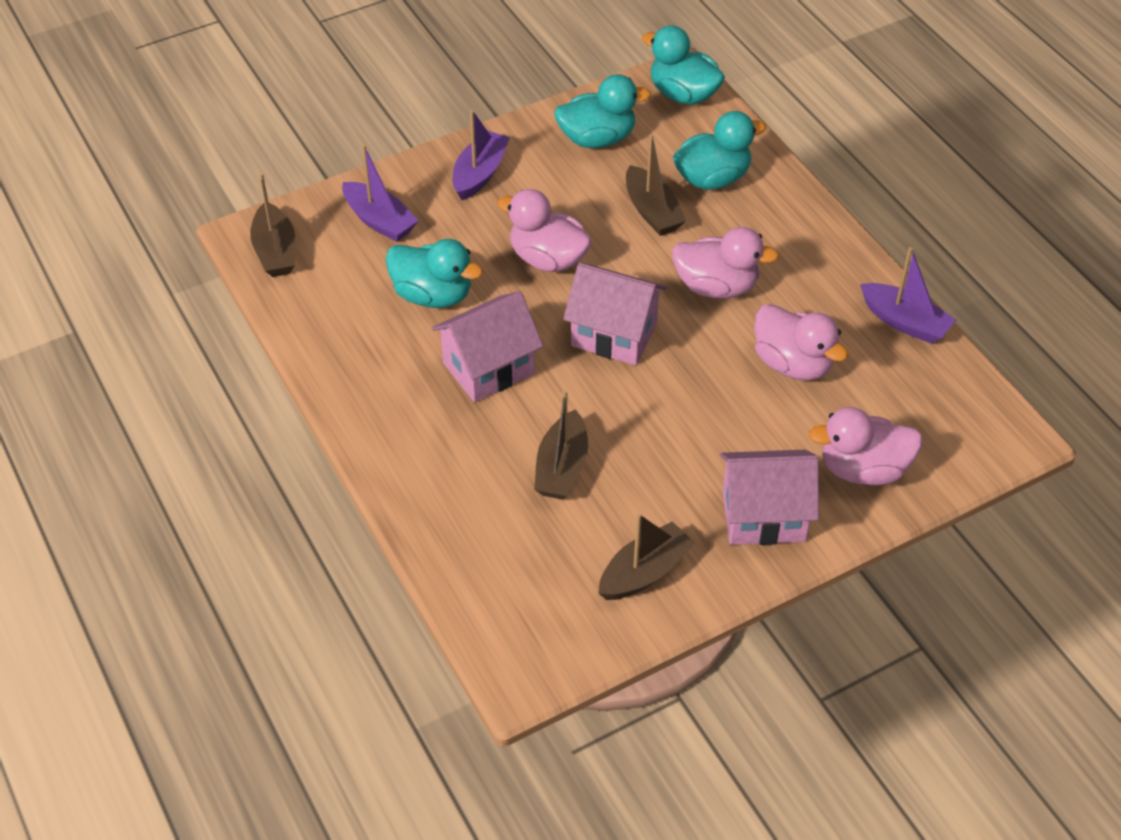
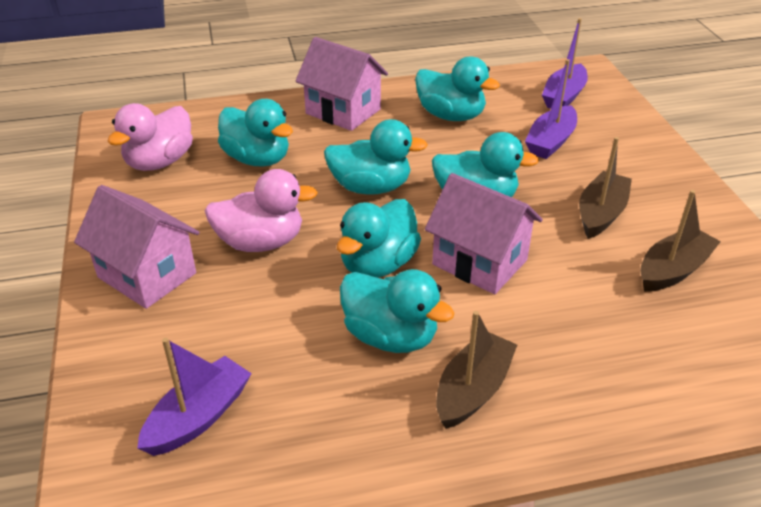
brown boat: 4 -> 3
pink duck: 4 -> 2
turquoise duck: 4 -> 6

